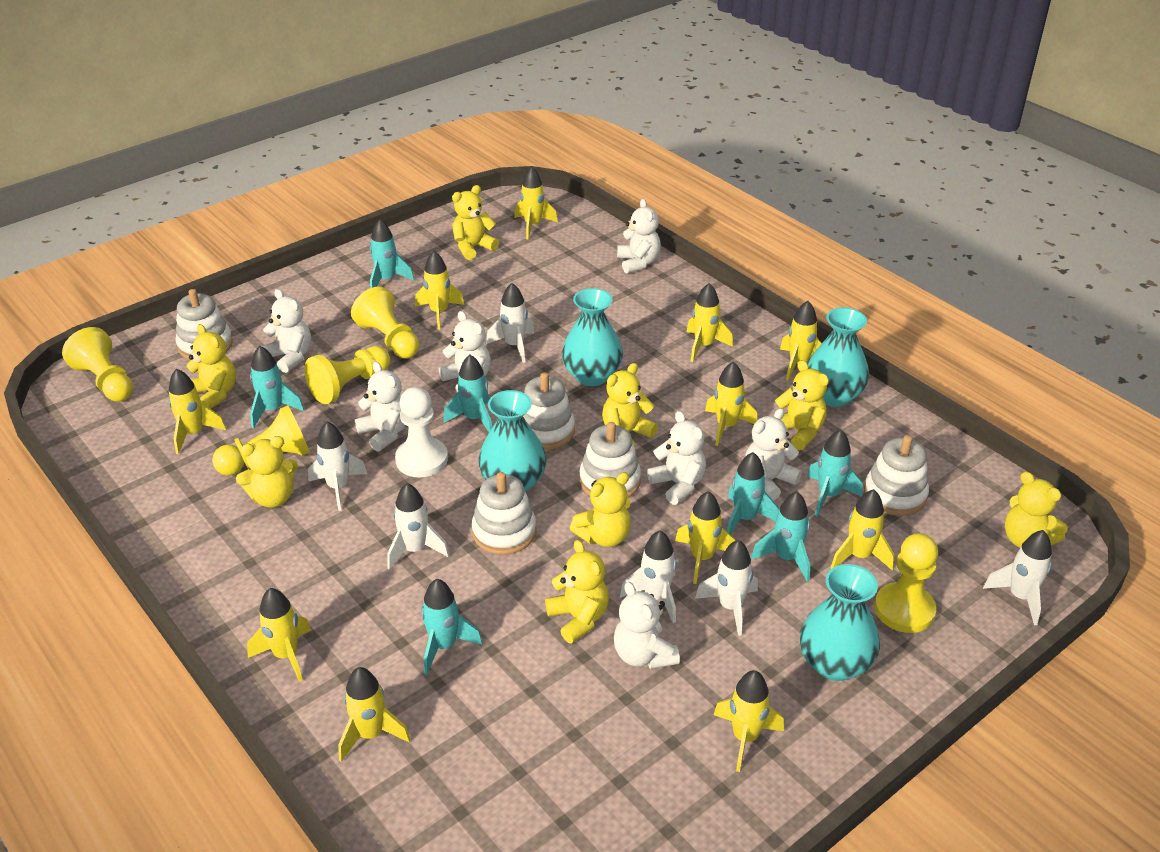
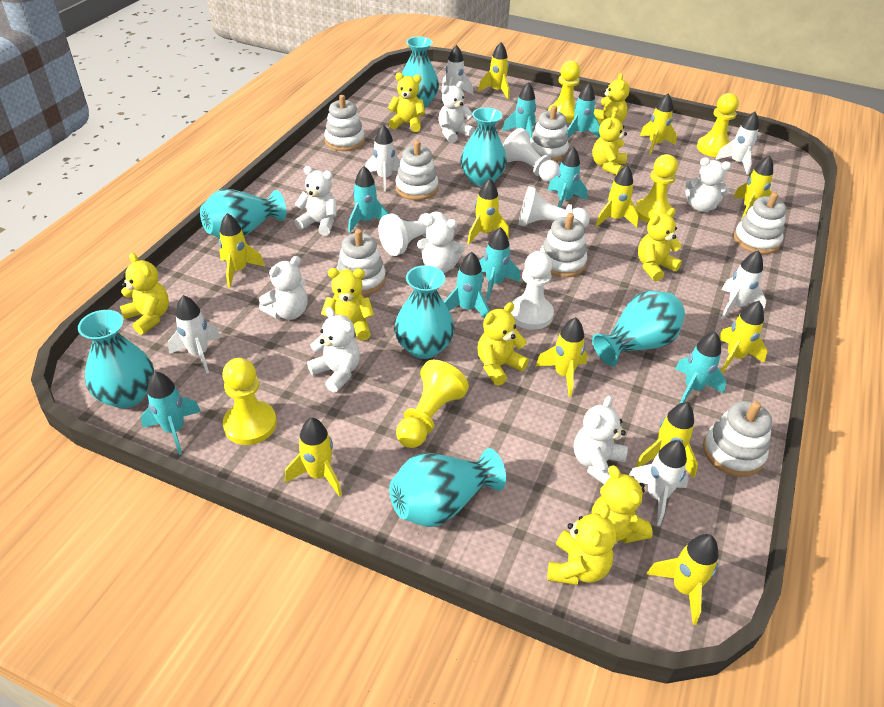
turquoise rocket: 7 -> 8
turquoise vase: 4 -> 7
white pawn: 1 -> 4
white stacking toy: 5 -> 7
yellow teddy bear: 8 -> 9

